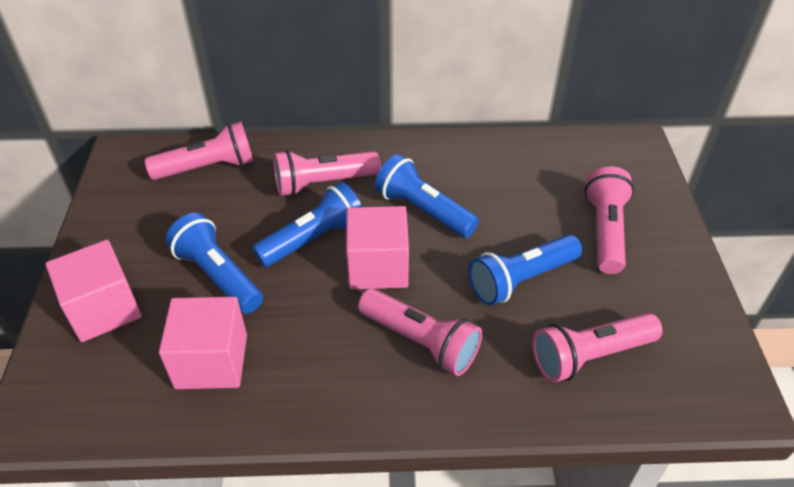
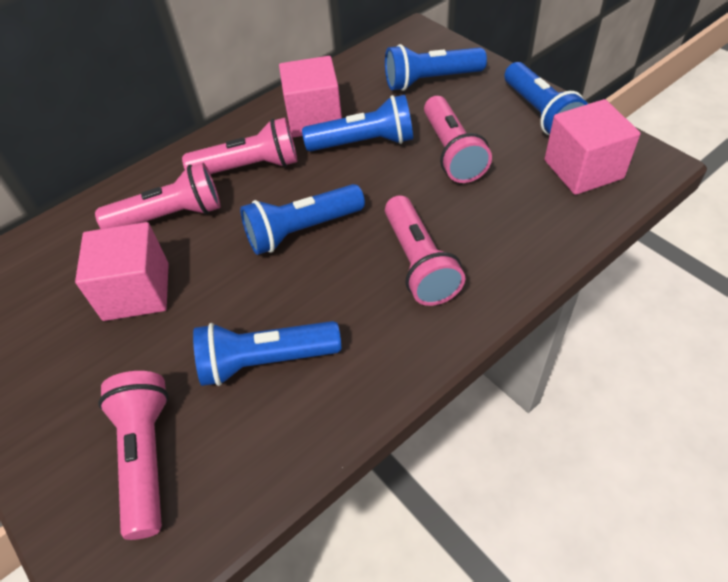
blue flashlight: 4 -> 5

